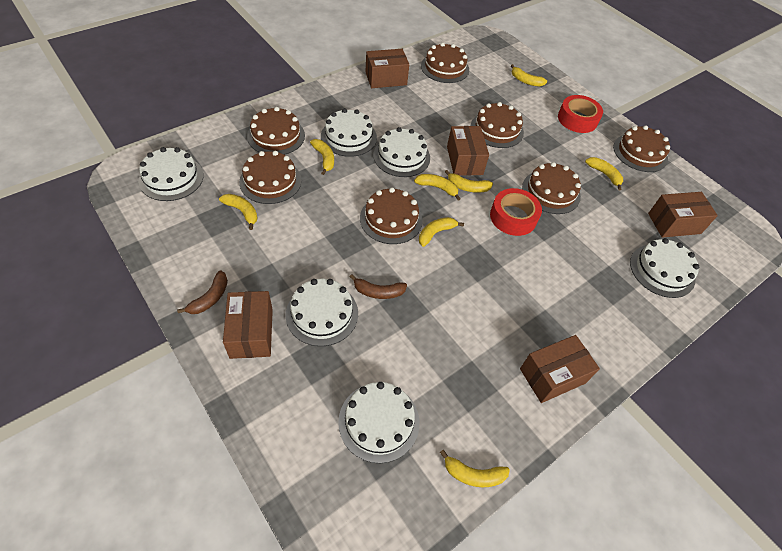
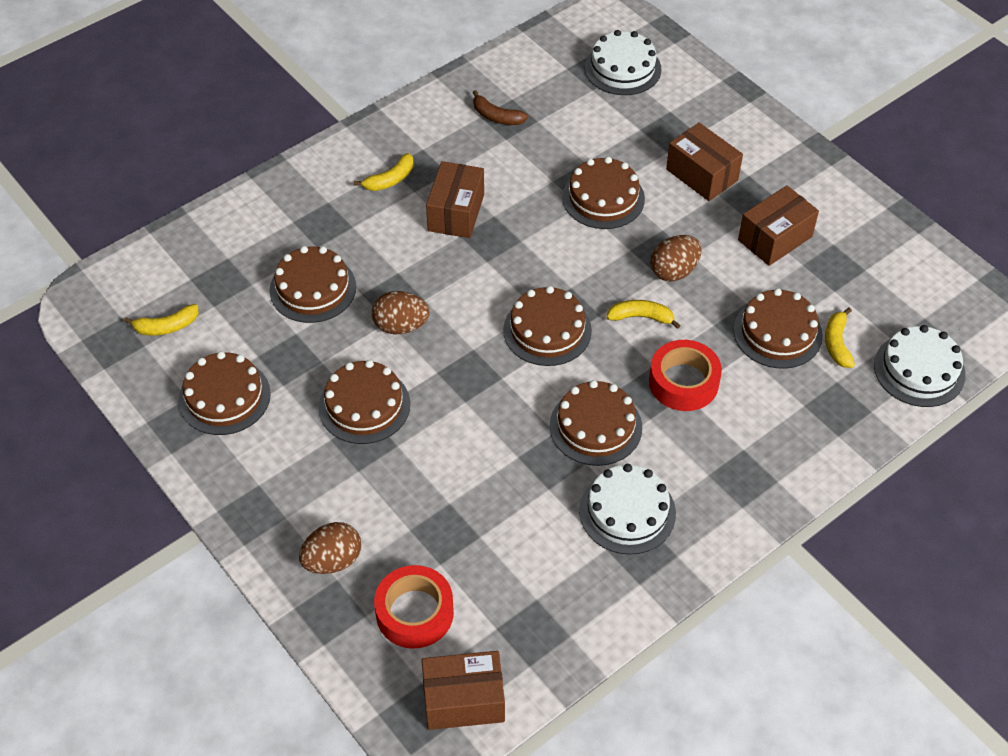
brown banana: 2 -> 1
brown box: 5 -> 4
brown egg: 0 -> 3
white cake: 6 -> 3
yellow banana: 8 -> 4

